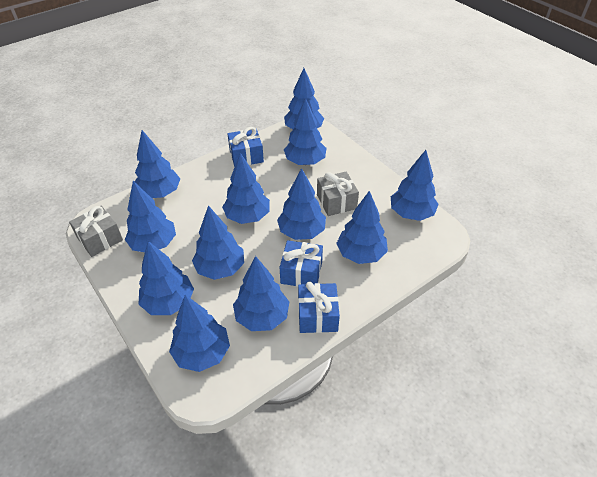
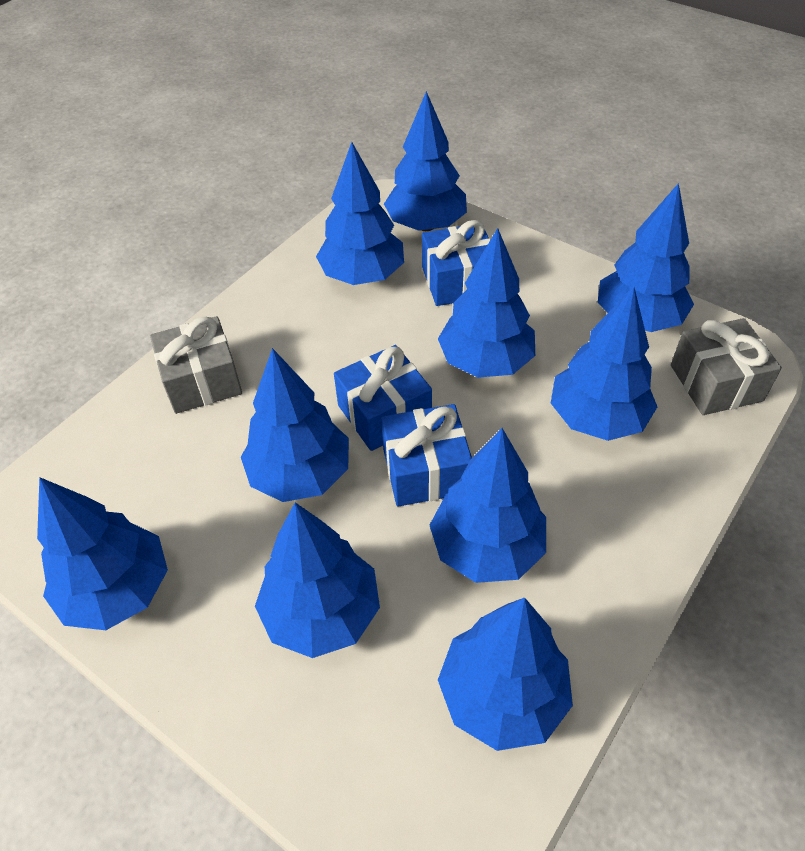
blue tree: 12 -> 10

